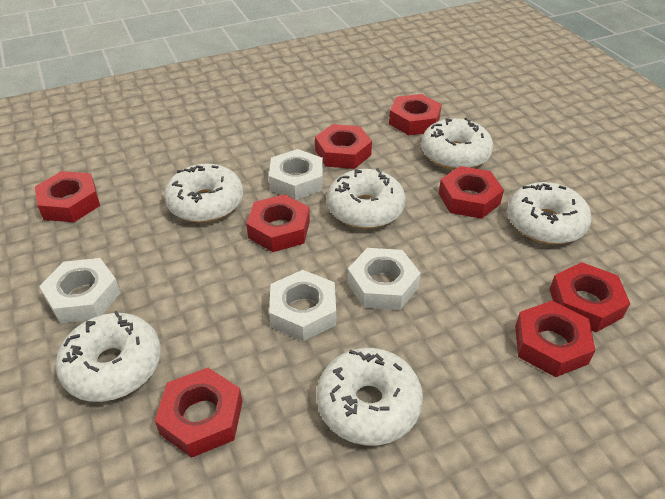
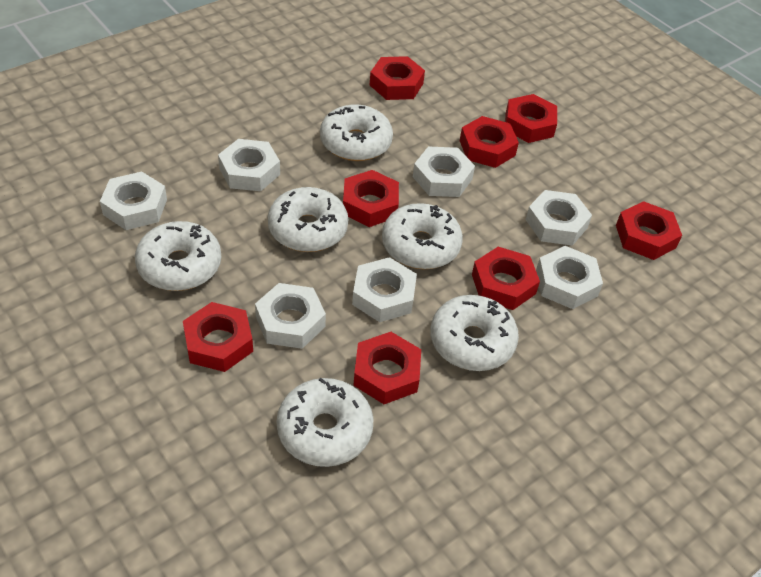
white nut: 4 -> 7

